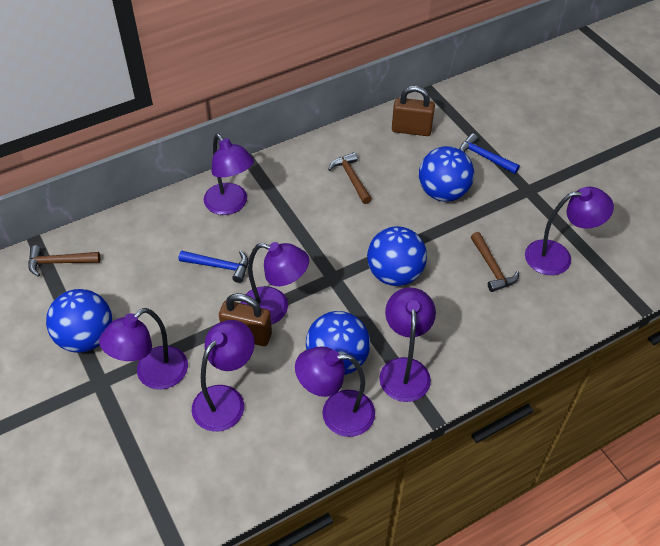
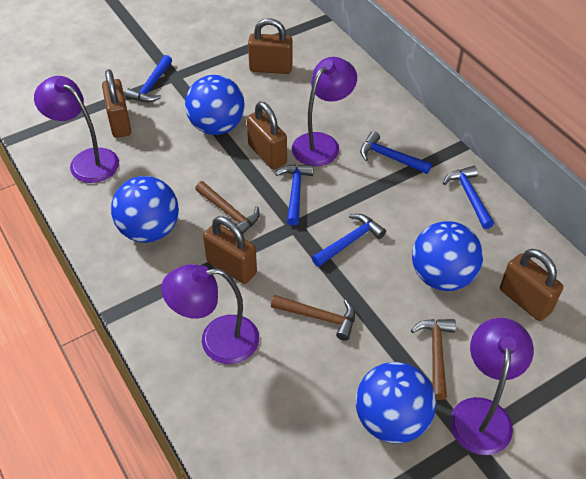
blue hammer: 2 -> 5
brown padlock: 2 -> 5
purple lamp: 7 -> 4

